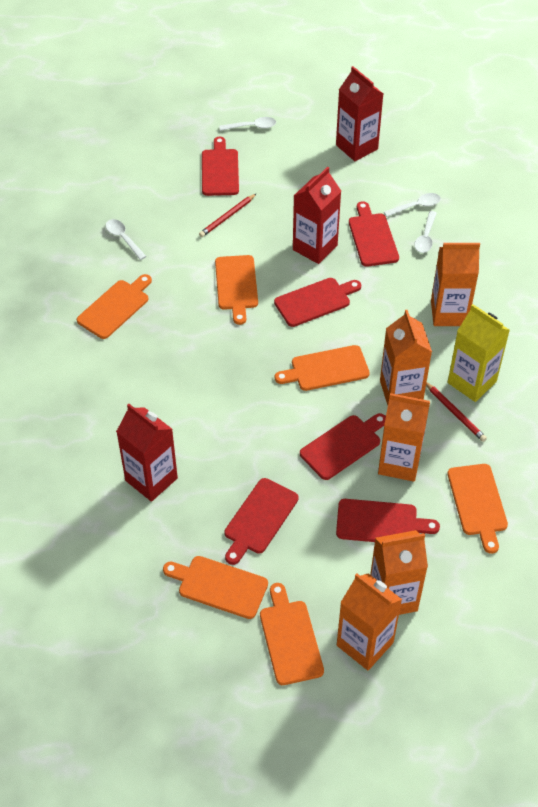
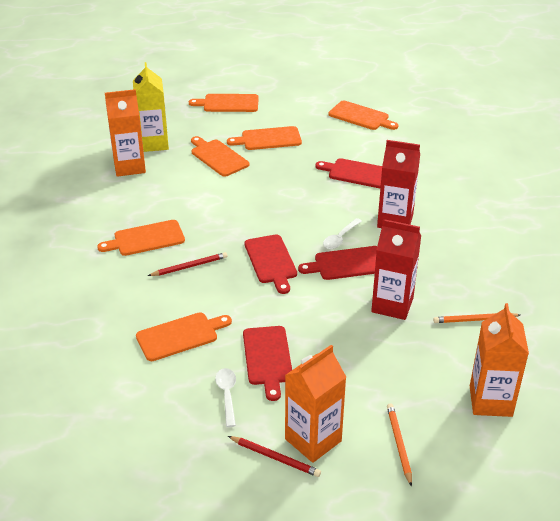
orange carton: 5 -> 3
orange pencil: 0 -> 2
red carton: 3 -> 2
red cutting board: 6 -> 4
white spoon: 4 -> 2

